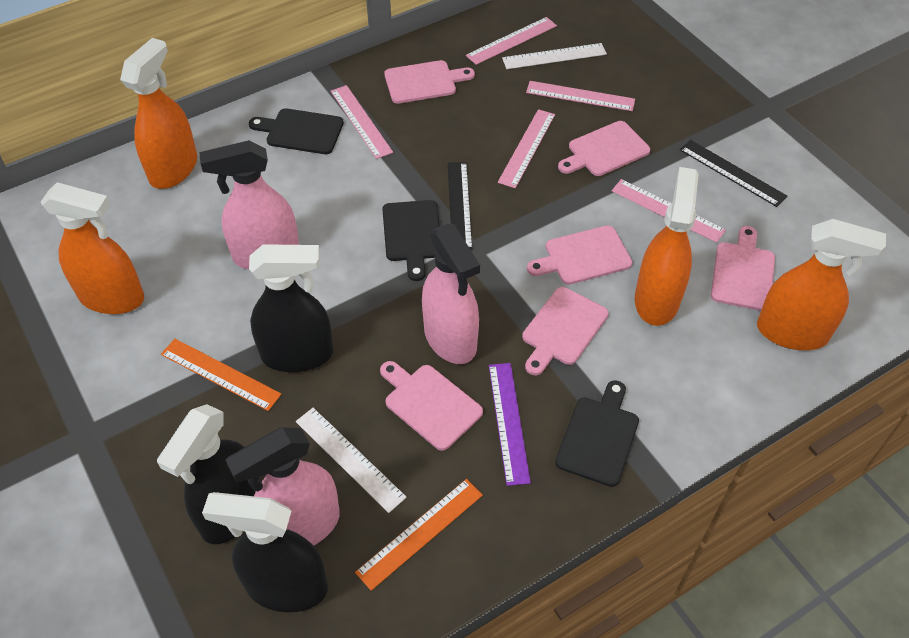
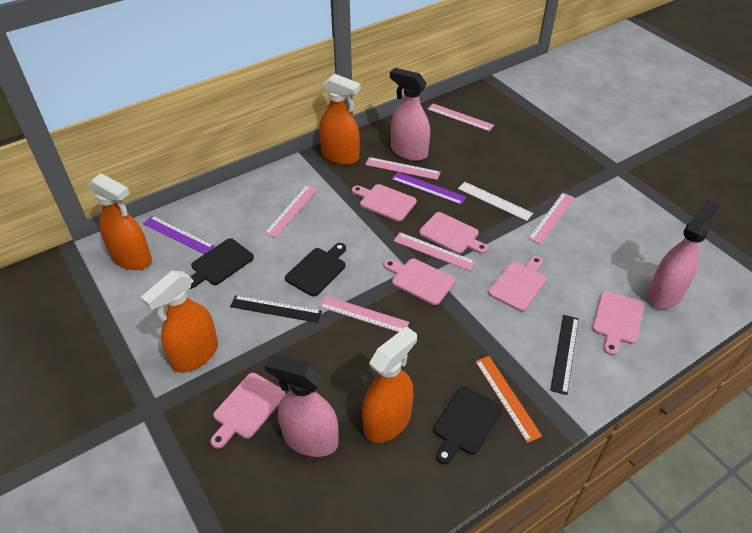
black spray bottle: 3 -> 0
orange ruler: 2 -> 1
pink ruler: 5 -> 6
purple ruler: 1 -> 2
white ruler: 2 -> 1

